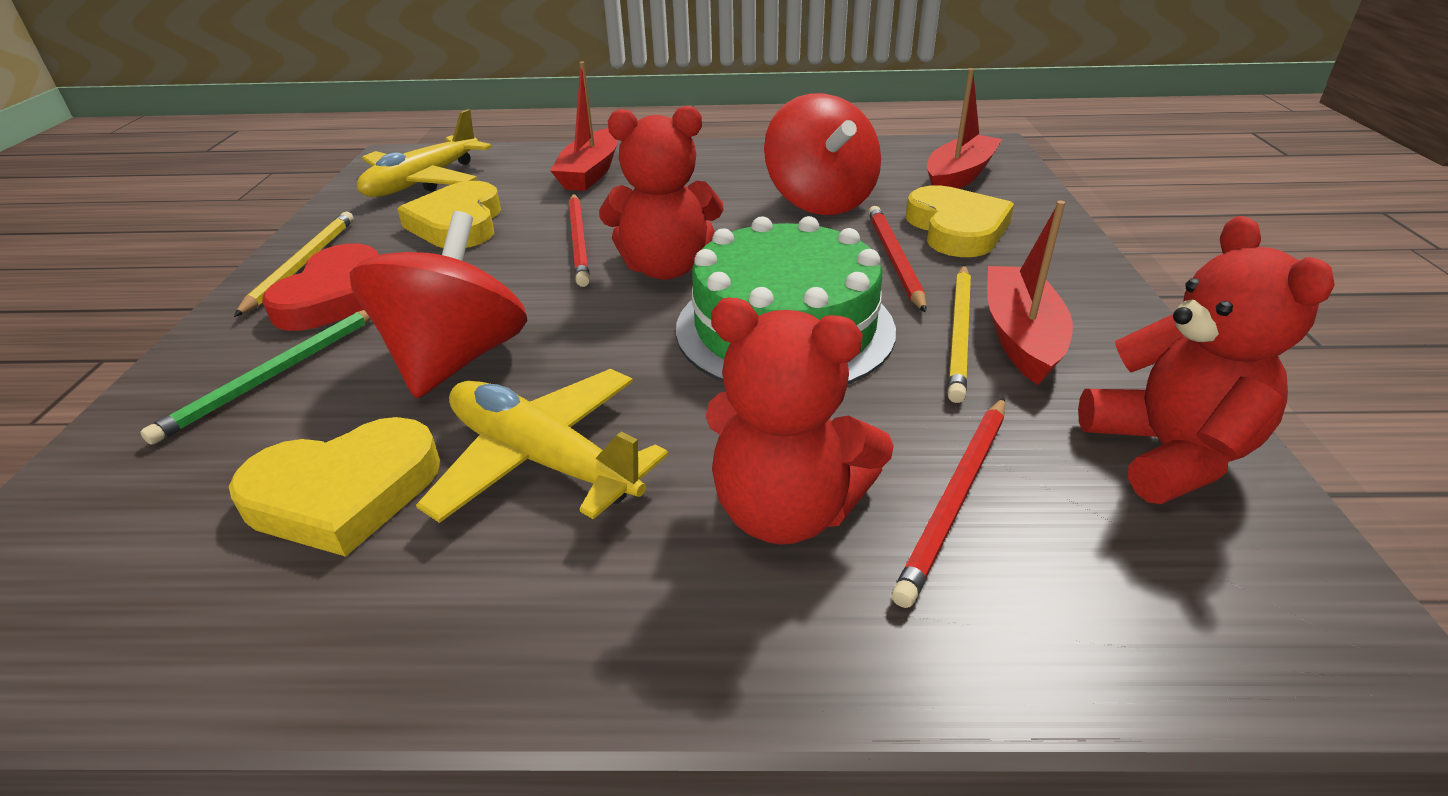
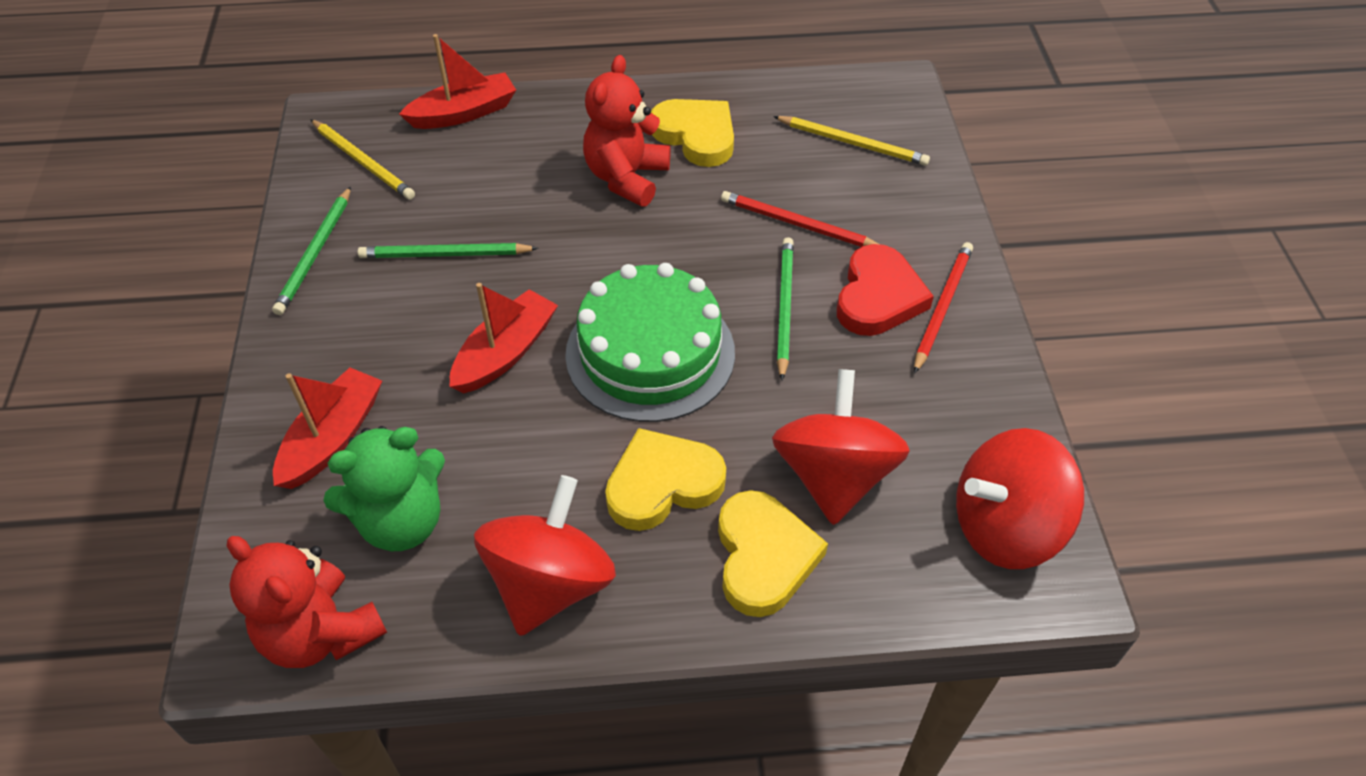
green pencil: 1 -> 3
green teddy bear: 0 -> 1
red pencil: 3 -> 2
red spinning top: 2 -> 3
red teddy bear: 3 -> 2
yellow plane: 2 -> 0

